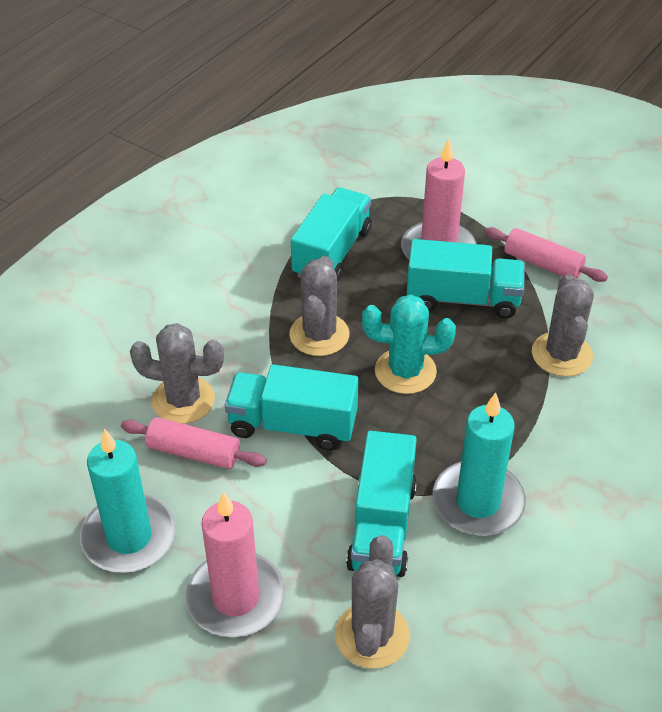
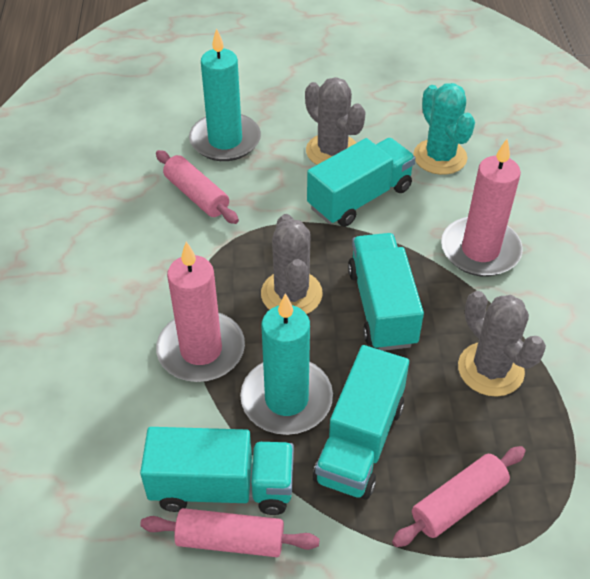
grey cactus: 4 -> 3
pink rolling pin: 2 -> 3

